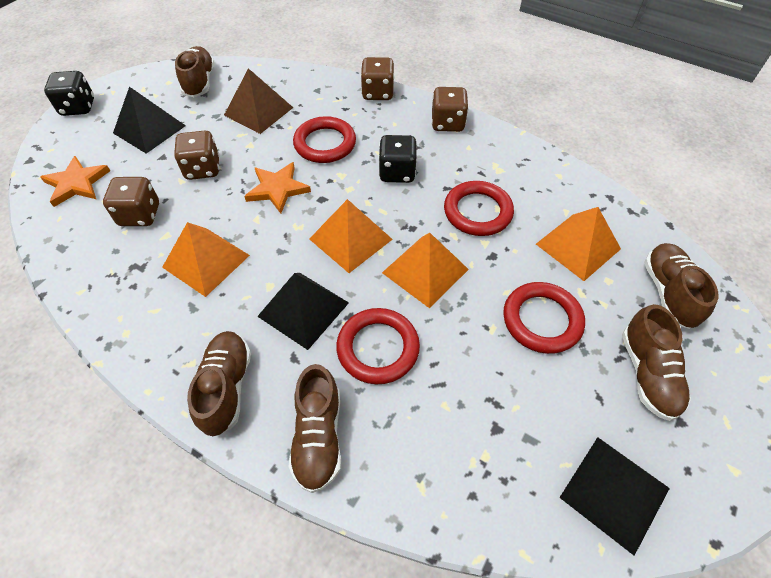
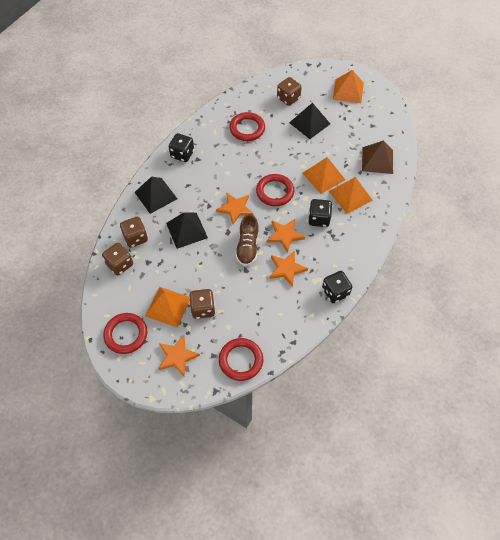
black dice: 2 -> 3
brown shoe: 5 -> 1
orange star: 2 -> 4

